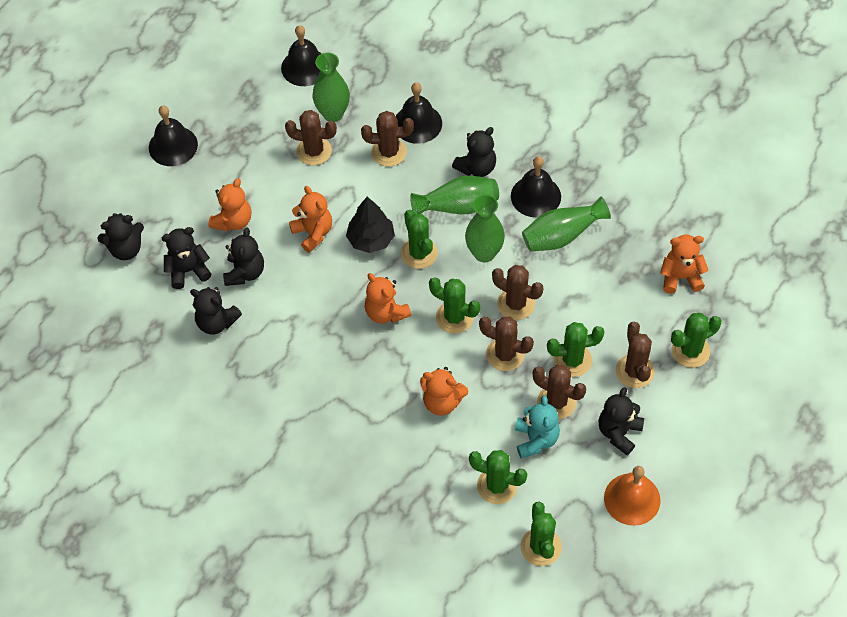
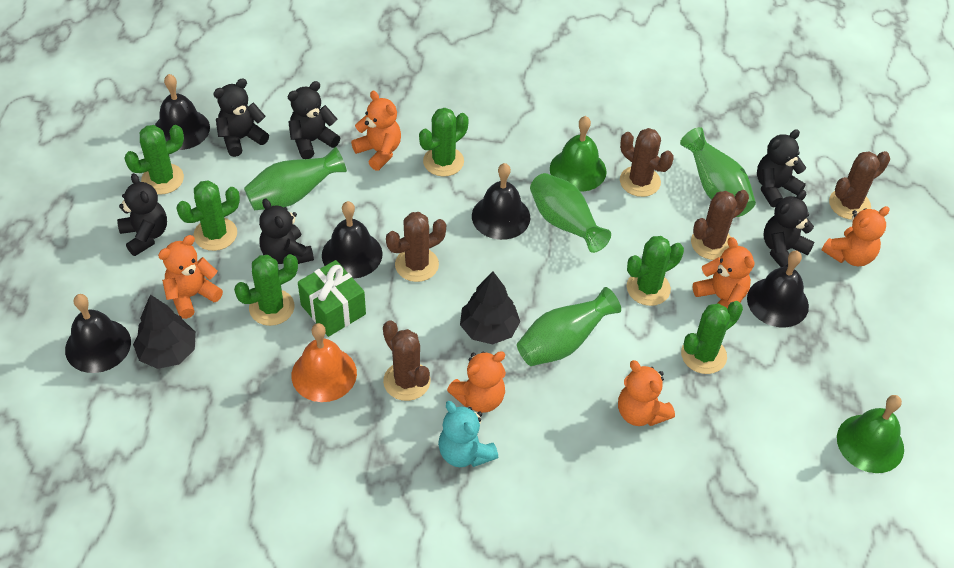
black bell: 4 -> 5
black tree: 1 -> 2
brown cactus: 6 -> 5
green bell: 0 -> 2
green gift: 0 -> 1
orange teddy bear: 5 -> 6

